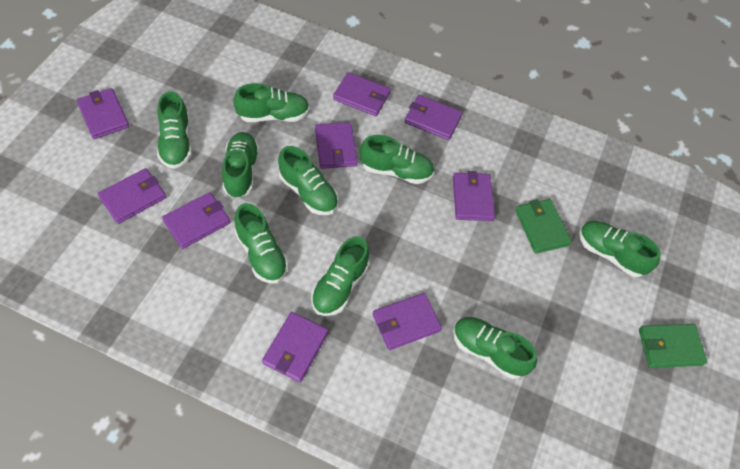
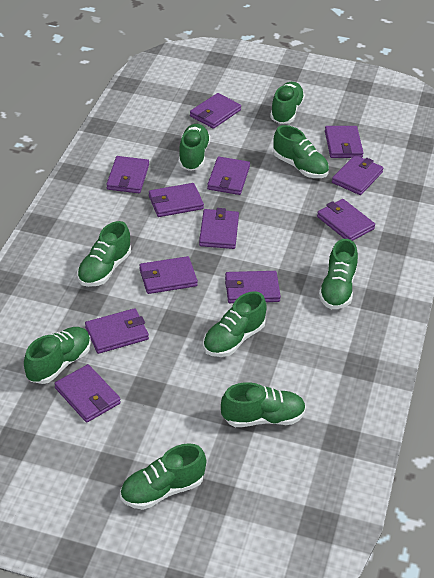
green wallet: 2 -> 0
purple wallet: 9 -> 12

